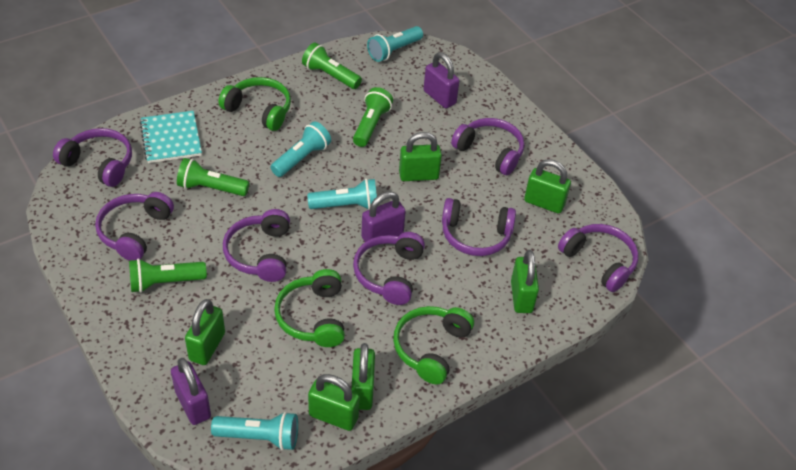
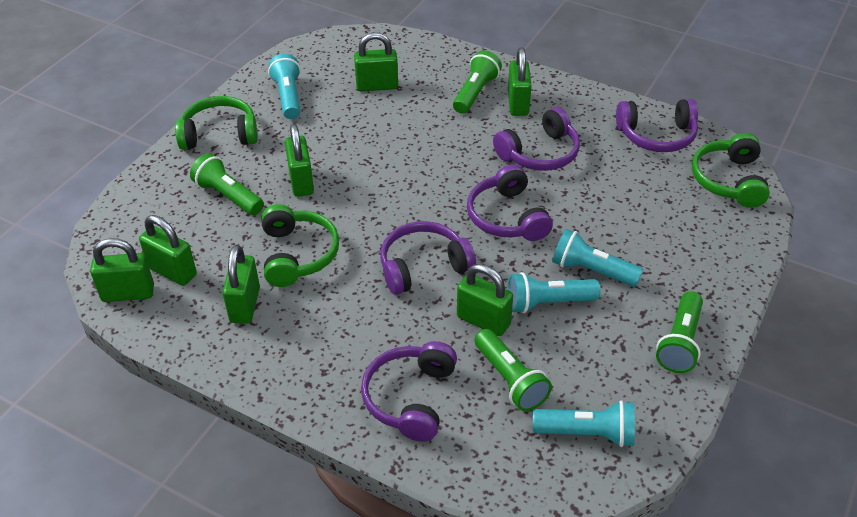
green padlock: 6 -> 7
purple headphones: 7 -> 5
purple padlock: 3 -> 0
turquoise notebook: 1 -> 0

